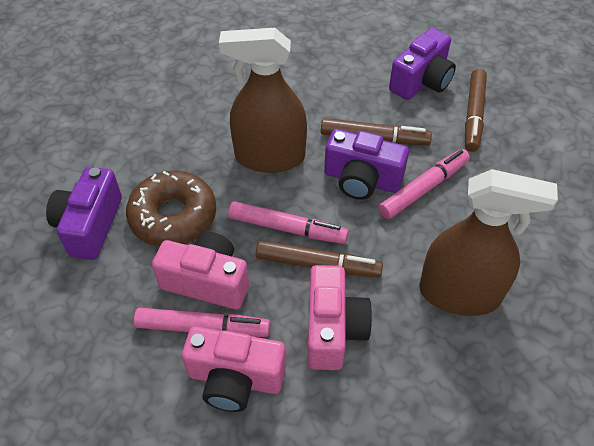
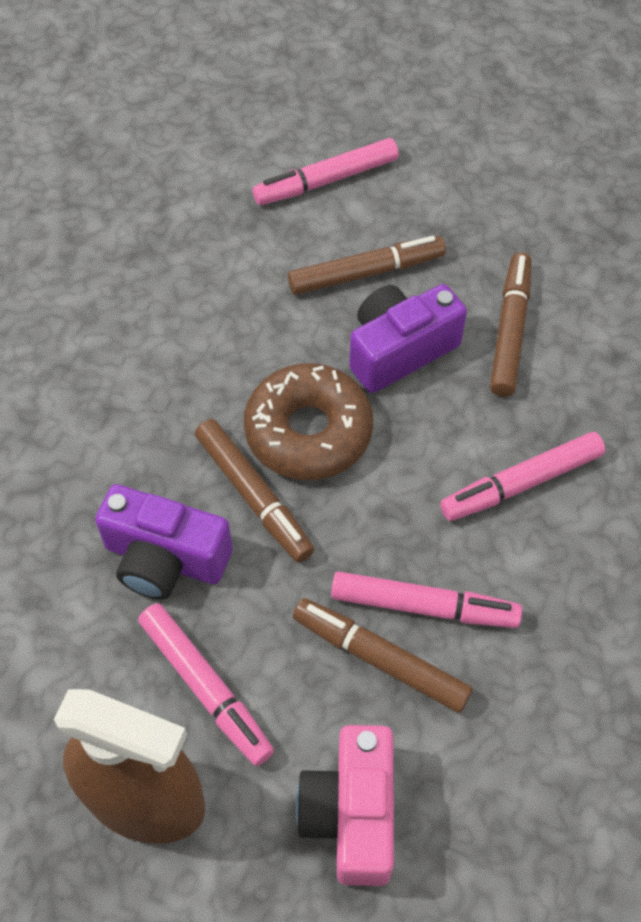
brown marker: 3 -> 4
brown spray bottle: 2 -> 1
pink camera: 3 -> 1
pink marker: 3 -> 4
purple camera: 3 -> 2

